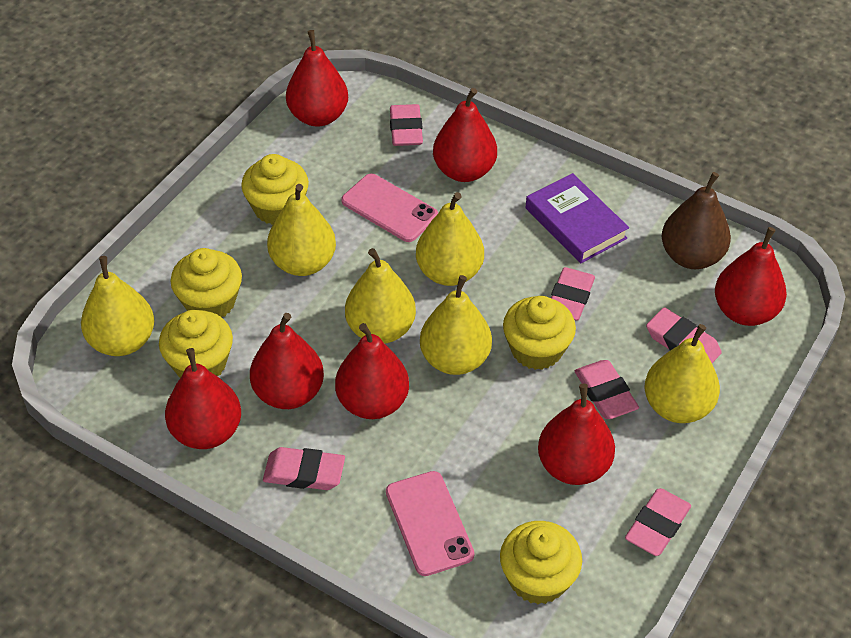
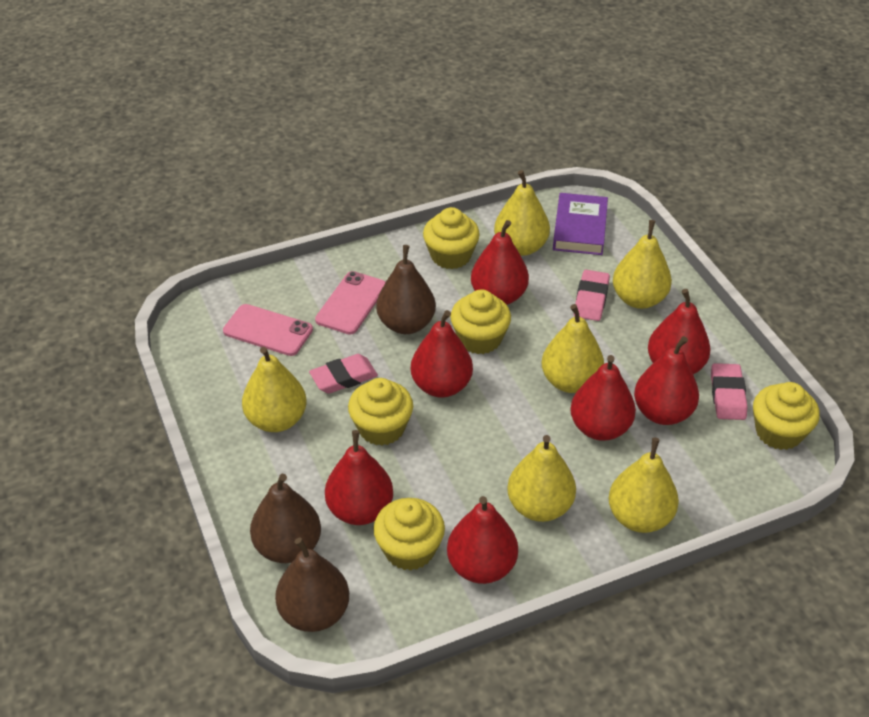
brown pear: 1 -> 3
pink eraser: 6 -> 3

